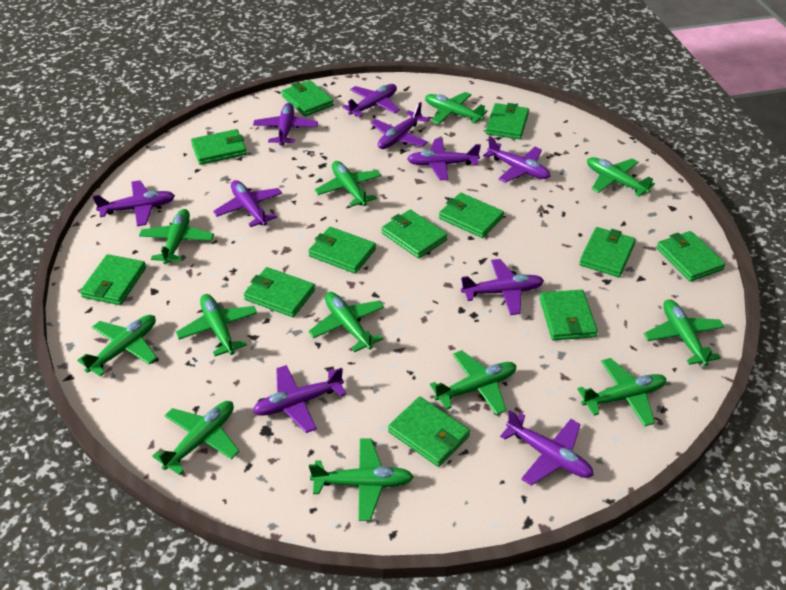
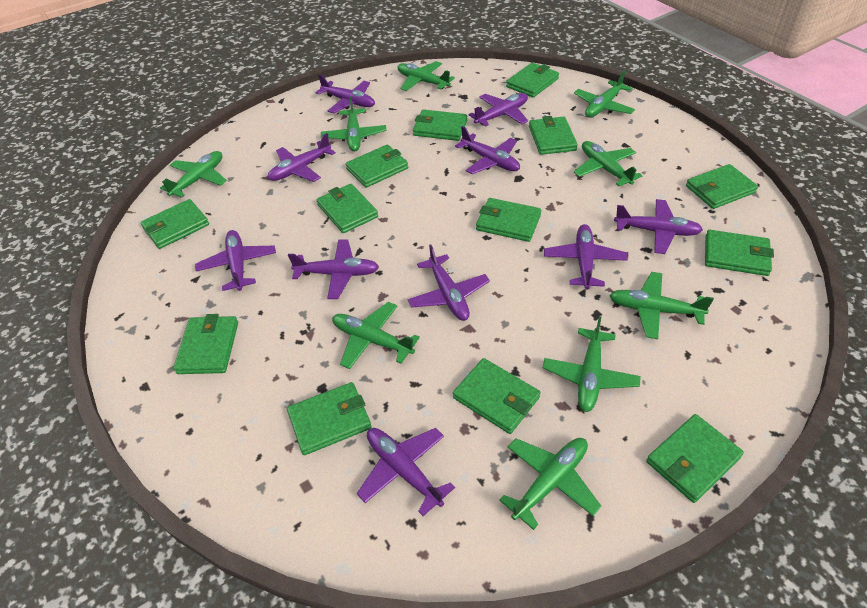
green plane: 12 -> 9
green wallet: 12 -> 13

